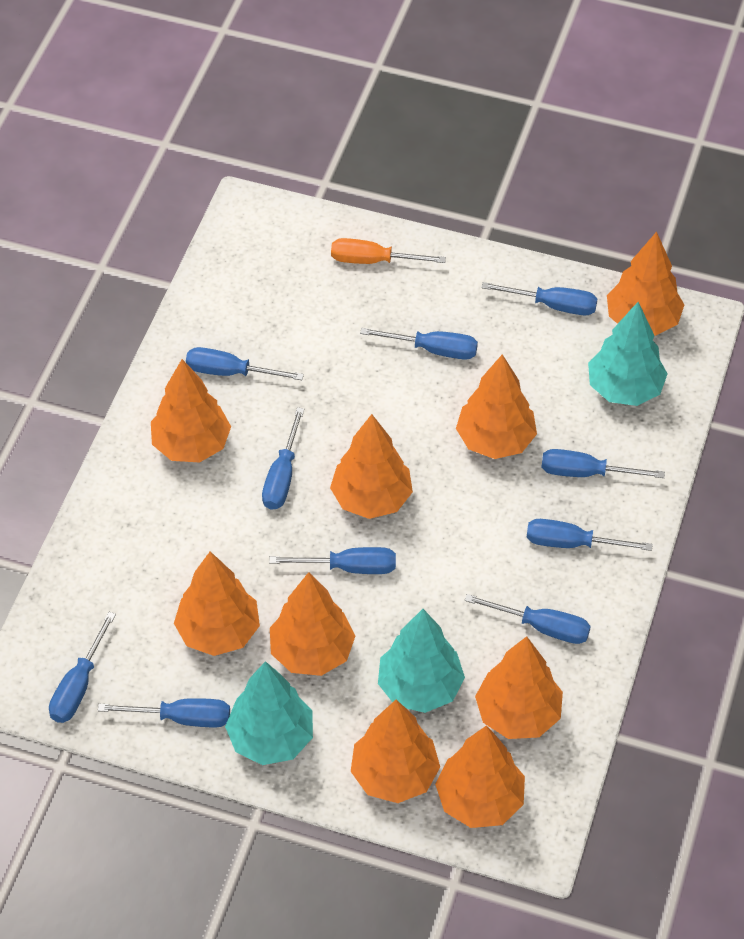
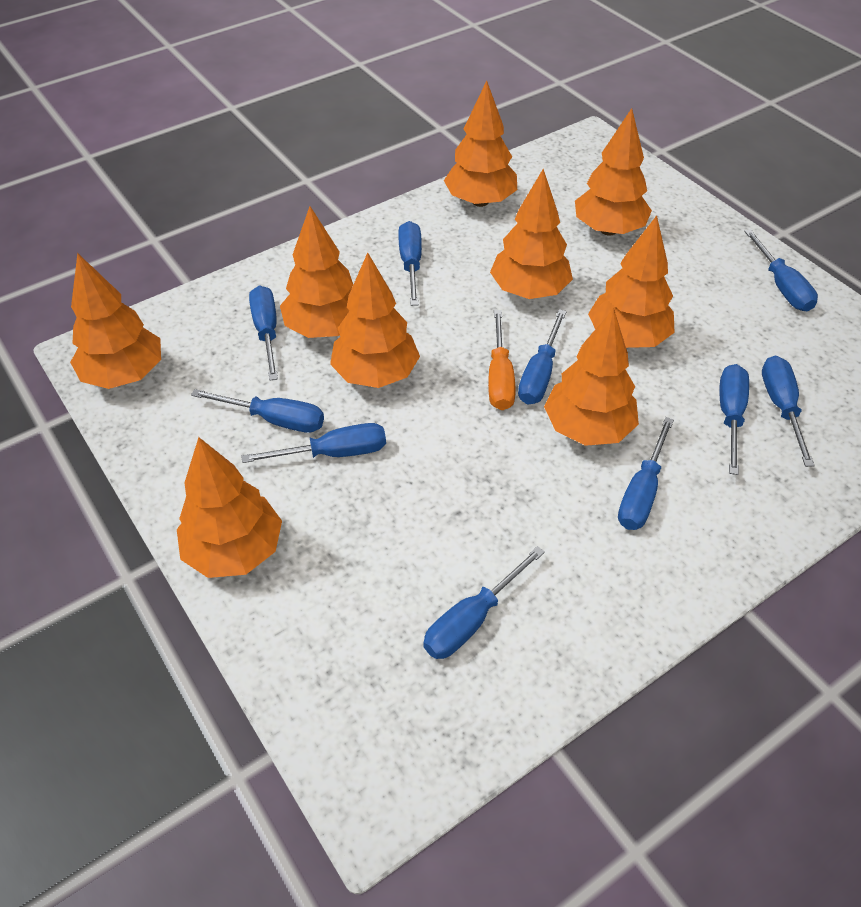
turquoise tree: 3 -> 0

